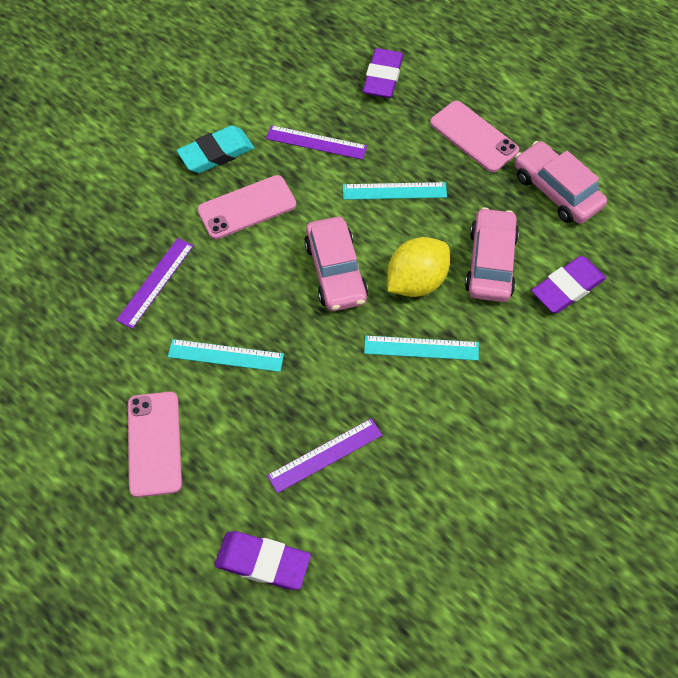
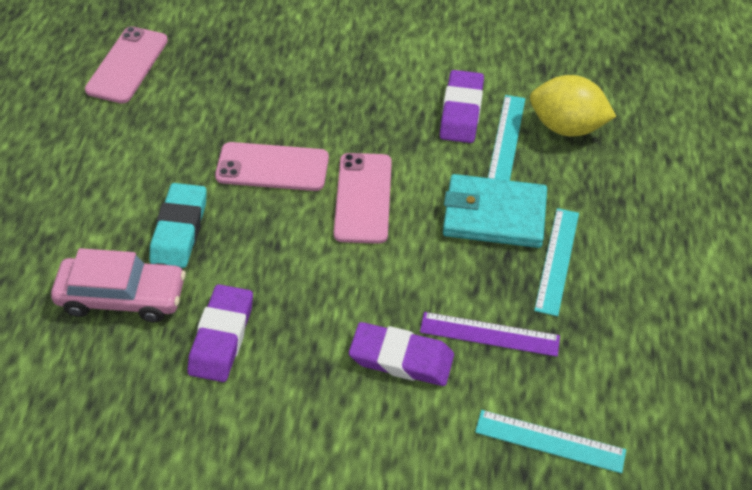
pink car: 3 -> 1
purple ruler: 3 -> 1
turquoise wallet: 0 -> 1

